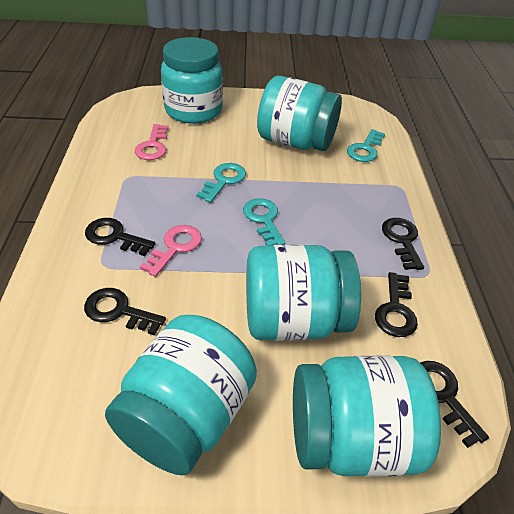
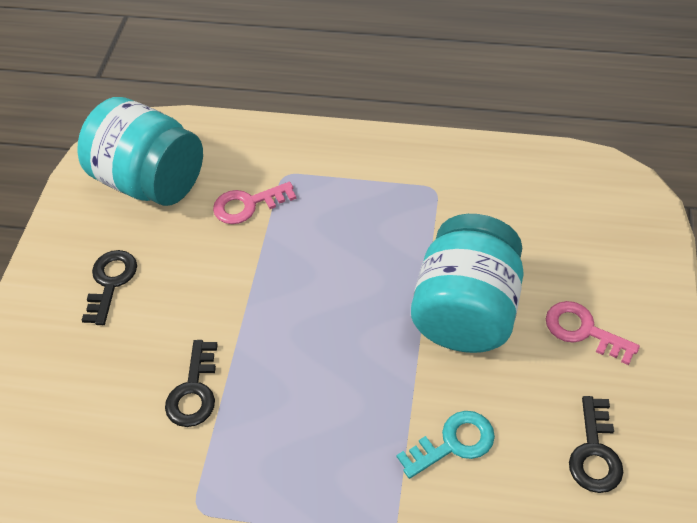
black key: 5 -> 3
turquoise jar: 5 -> 2
turquoise key: 3 -> 1

